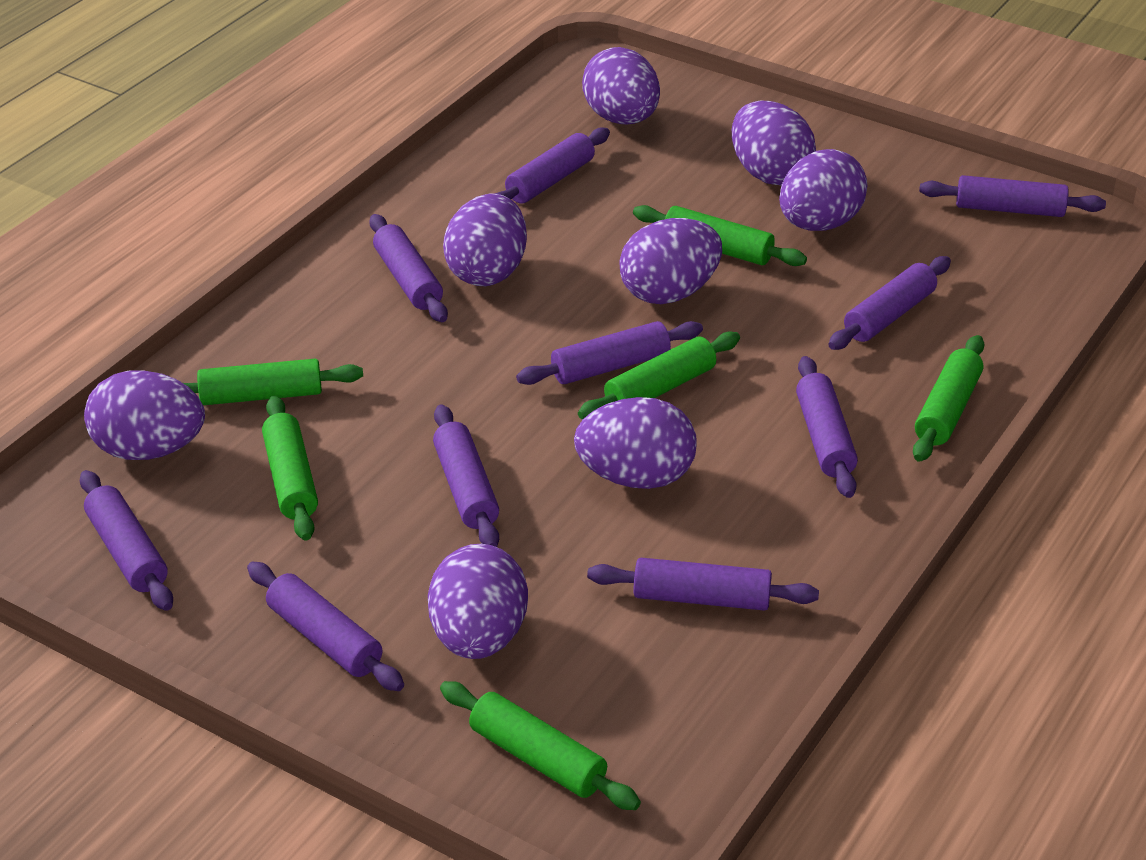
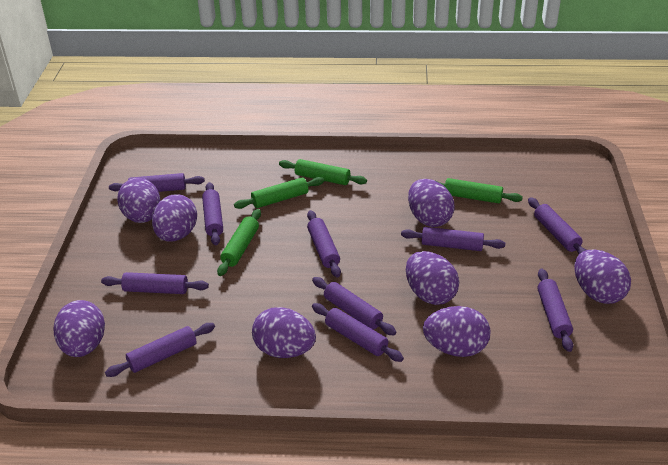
green rolling pin: 6 -> 4

